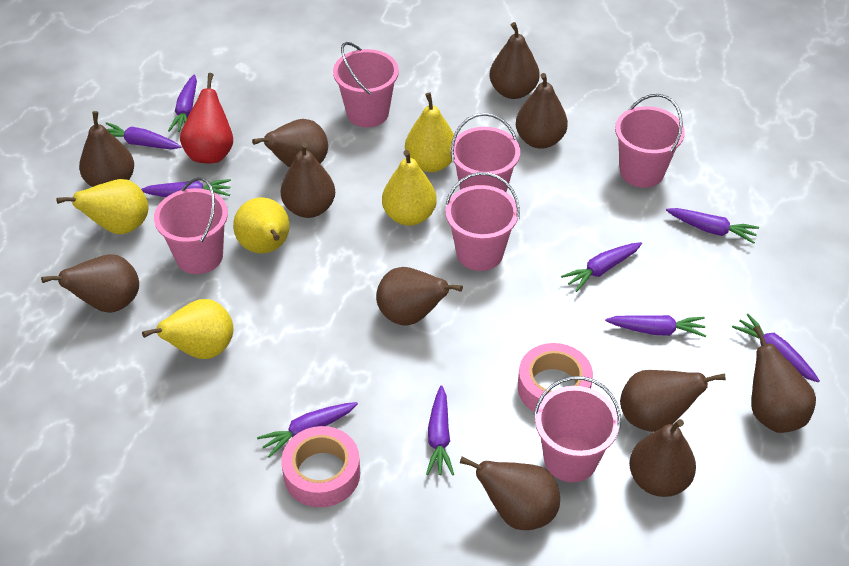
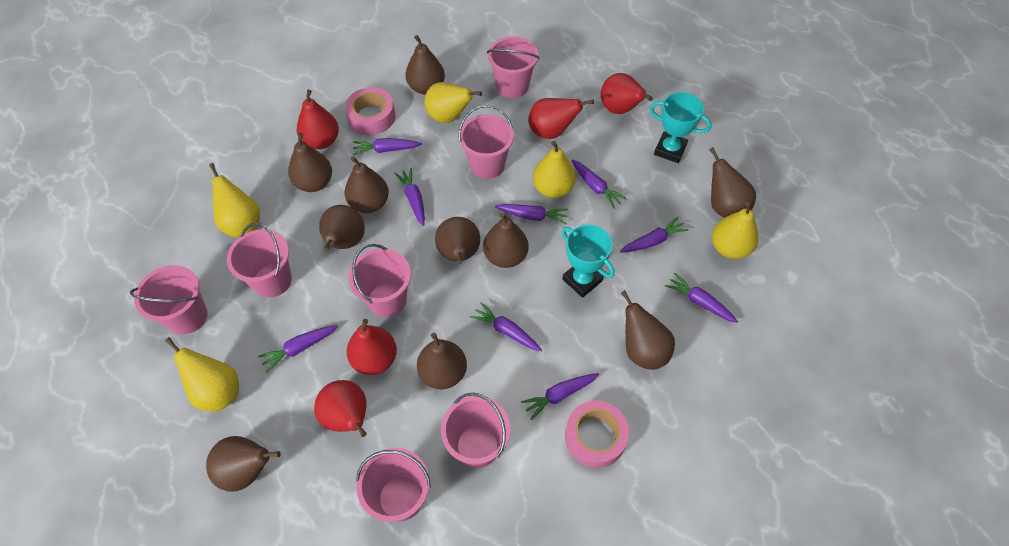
brown pear: 11 -> 10
pink bucket: 6 -> 7
red pear: 1 -> 5
turquoise trophy: 0 -> 2

